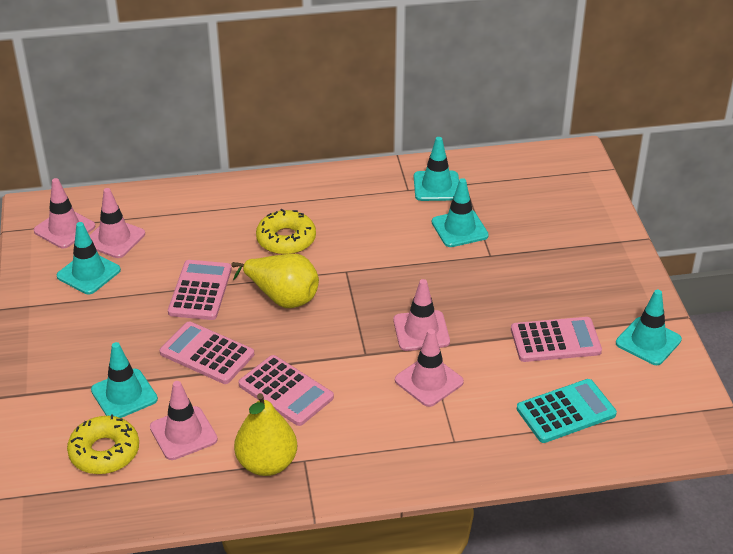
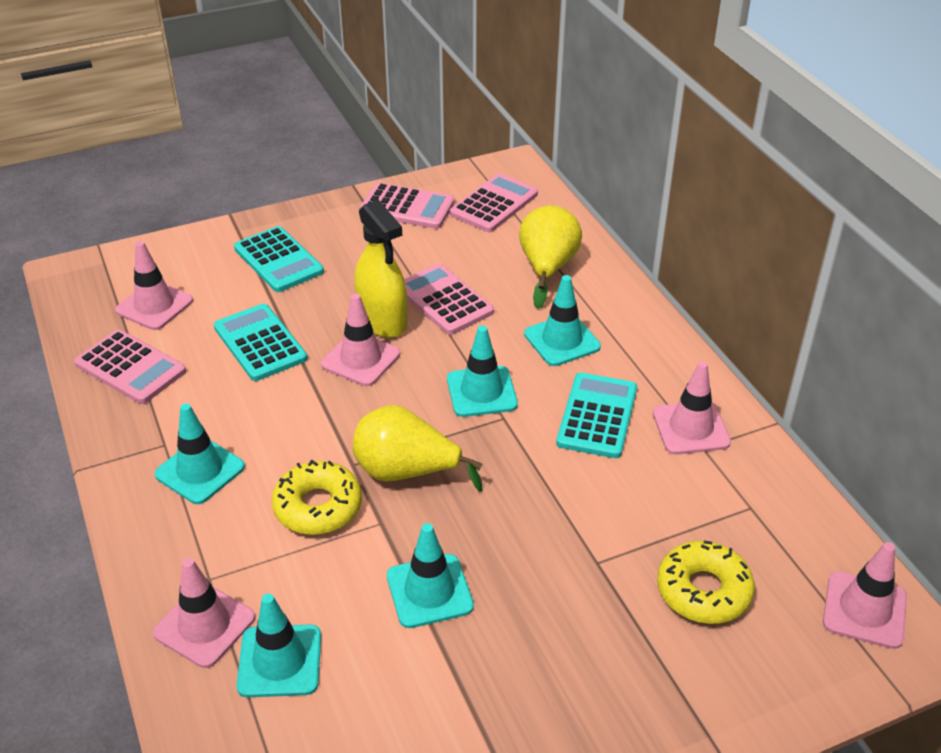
turquoise calculator: 1 -> 3
yellow spray bottle: 0 -> 1

